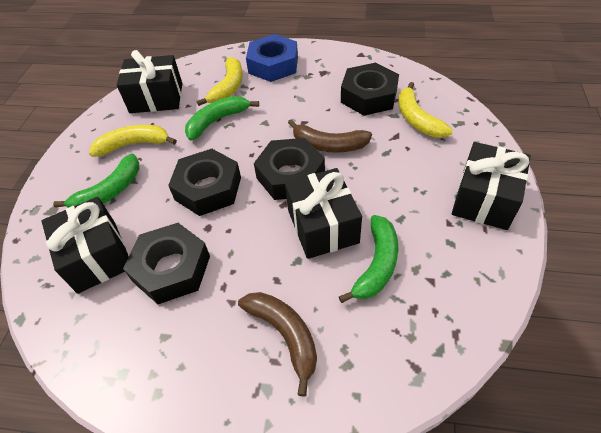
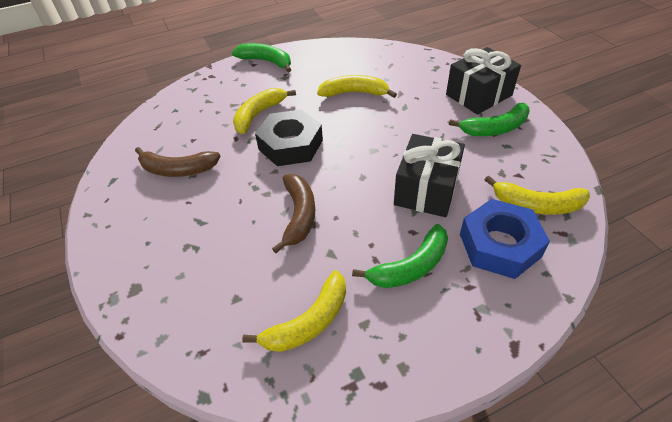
black gift: 4 -> 2
black nut: 4 -> 1
yellow banana: 3 -> 4

